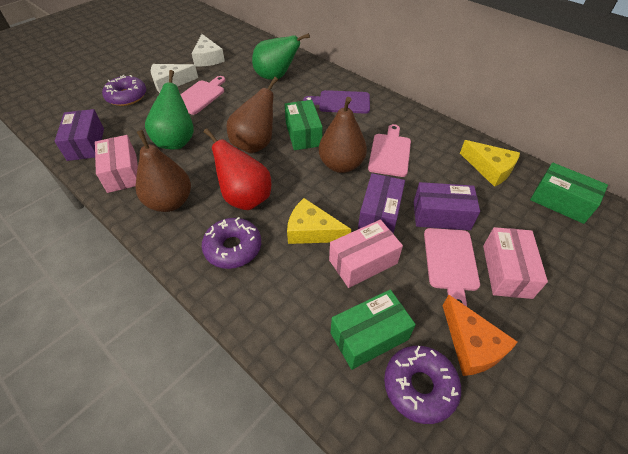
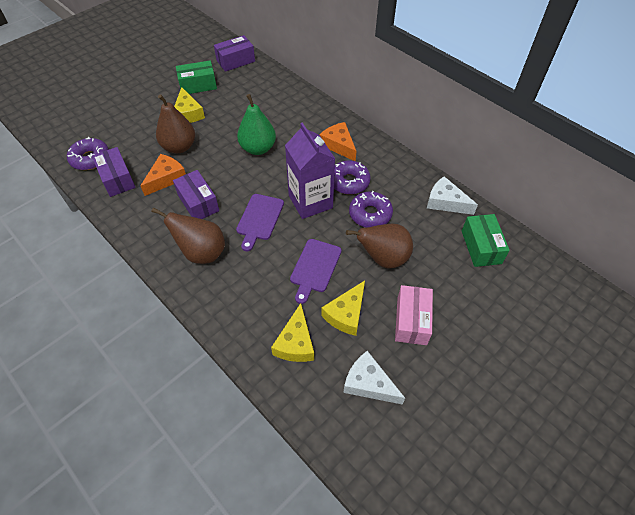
green box: 3 -> 2
green pear: 2 -> 1
orange cheese: 1 -> 2
pink box: 3 -> 1
pink cutting board: 3 -> 0
purple carton: 0 -> 1
purple cutting board: 1 -> 2
red pear: 1 -> 0
yellow cheese: 2 -> 3

